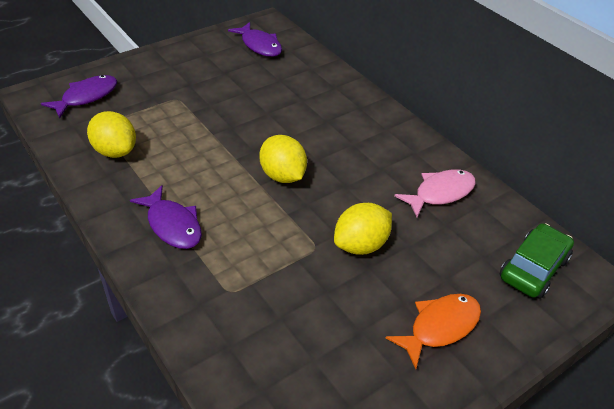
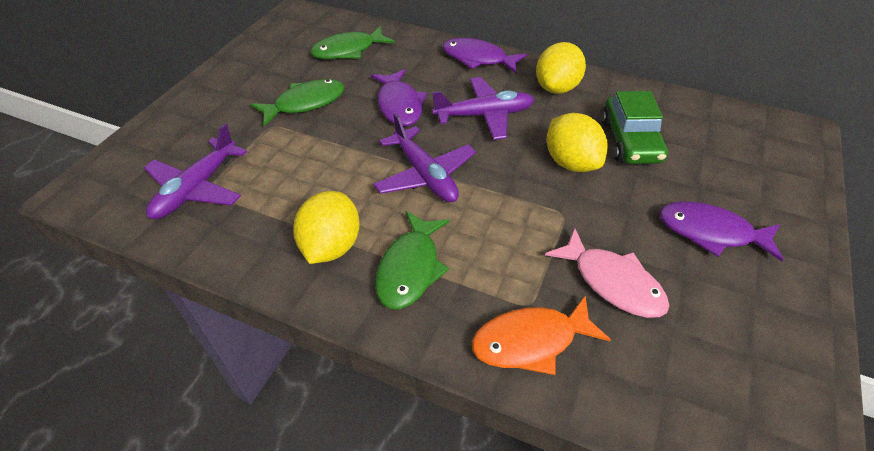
green fish: 0 -> 3
purple plane: 0 -> 3

